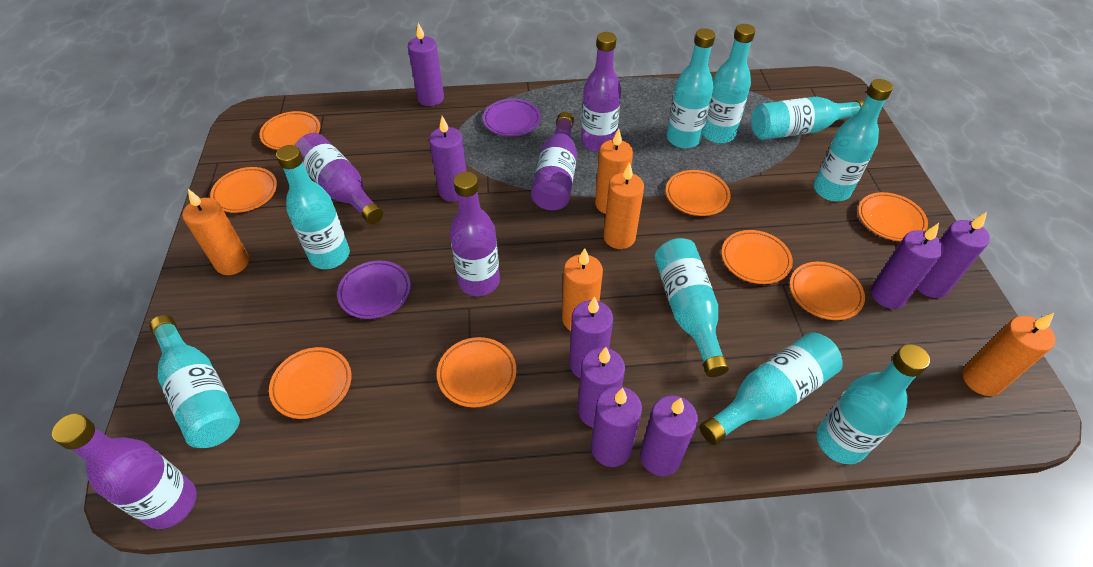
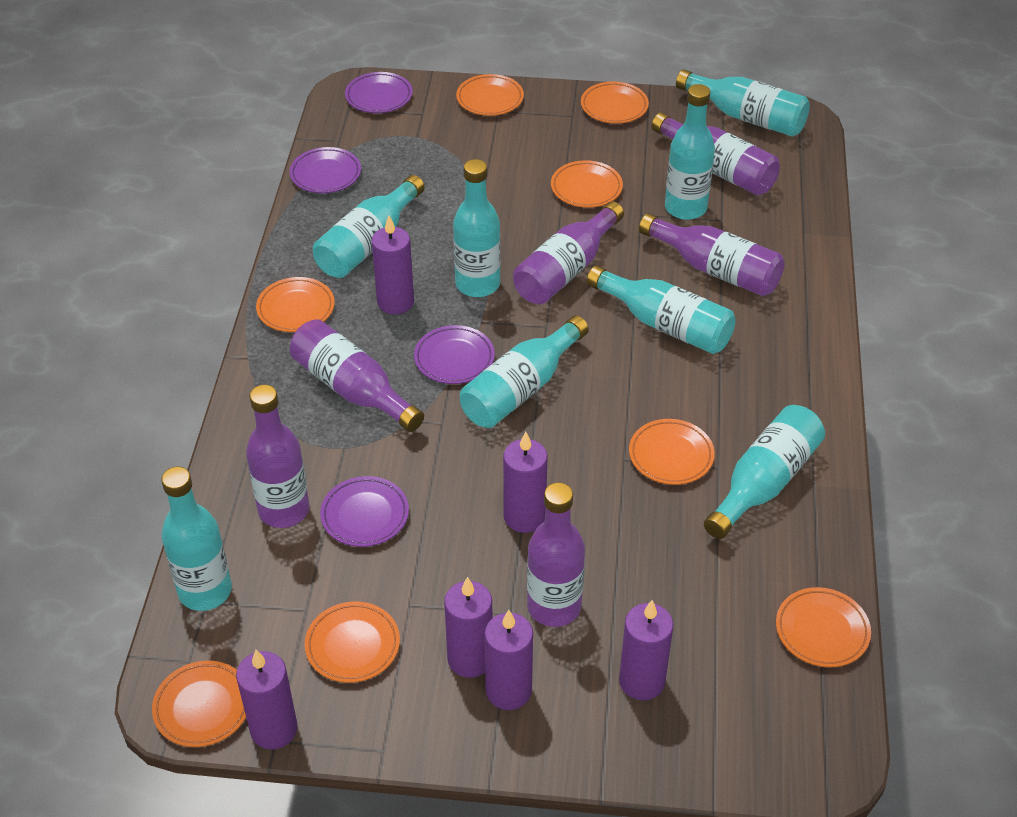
orange candle: 5 -> 0
purple bottle: 5 -> 6
purple candle: 8 -> 6
purple plate: 2 -> 4
turquoise bottle: 9 -> 8

